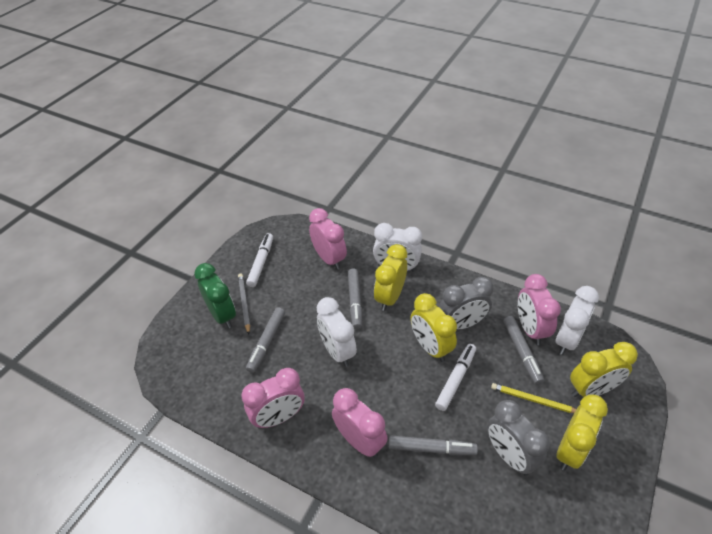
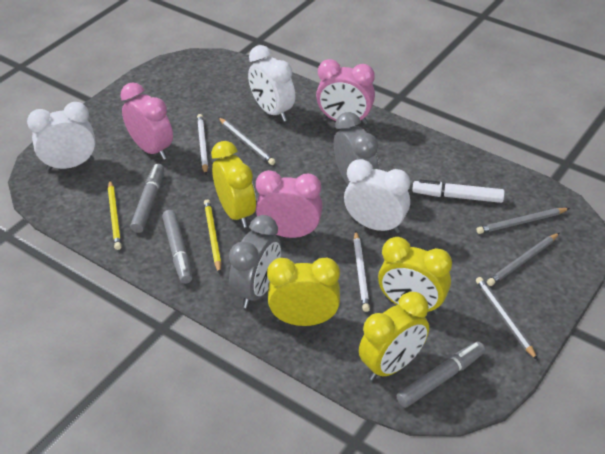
green clock: 1 -> 0
grey marker: 4 -> 3
grey pencil: 1 -> 4
pink clock: 4 -> 3
white marker: 2 -> 1
white pencil: 0 -> 2
yellow pencil: 1 -> 2

